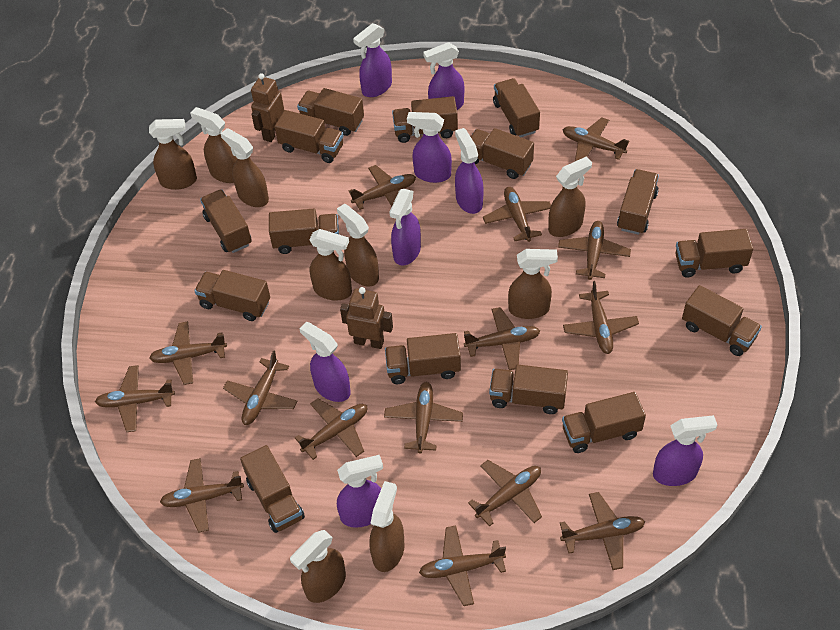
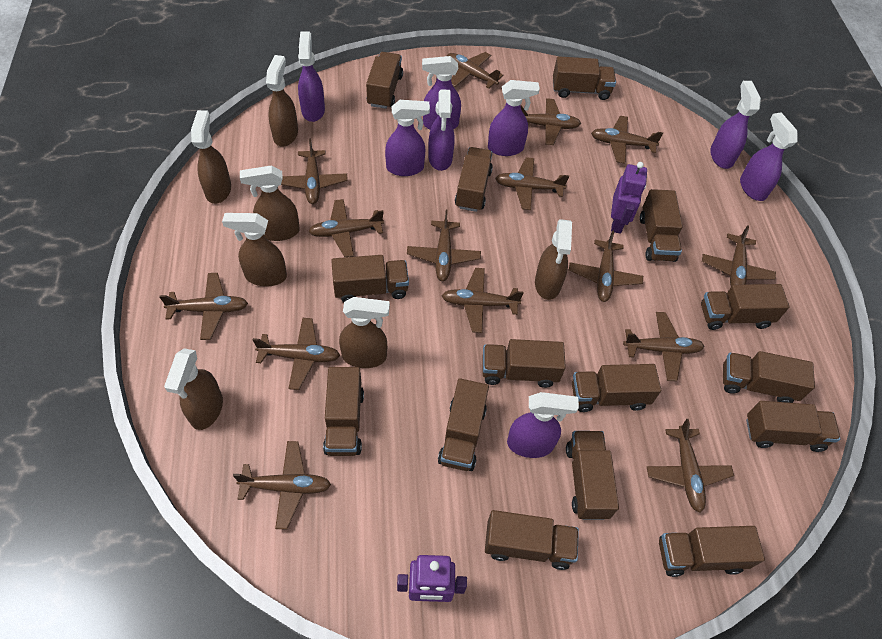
brown robot: 2 -> 0
brown spray bottle: 9 -> 7
purple robot: 0 -> 2

